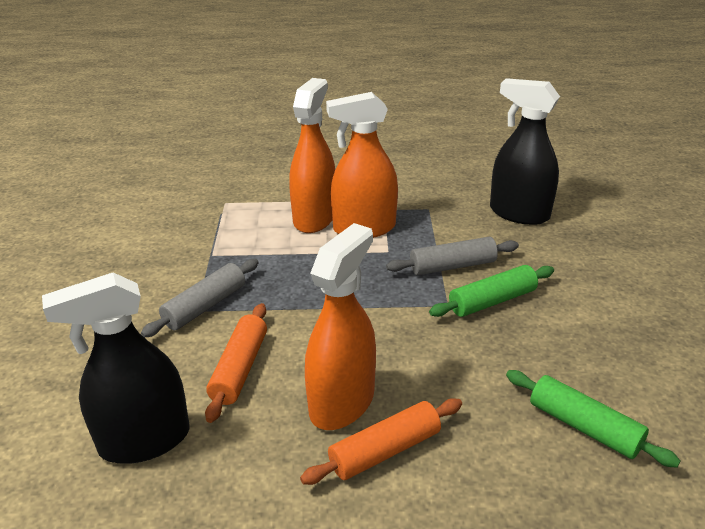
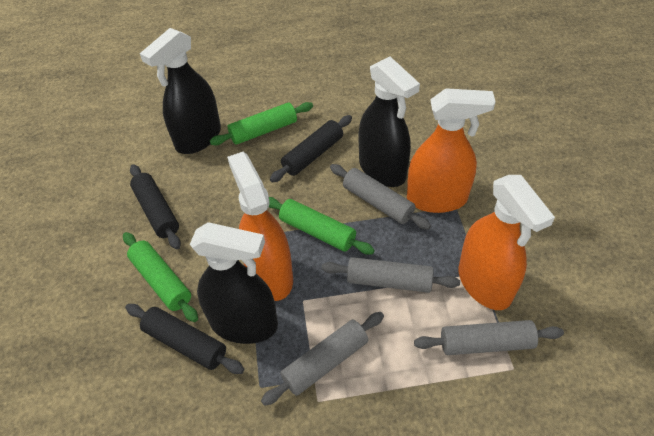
black rolling pin: 0 -> 3
black spray bottle: 2 -> 3
green rolling pin: 2 -> 3
grey rolling pin: 2 -> 4
orange rolling pin: 2 -> 0

